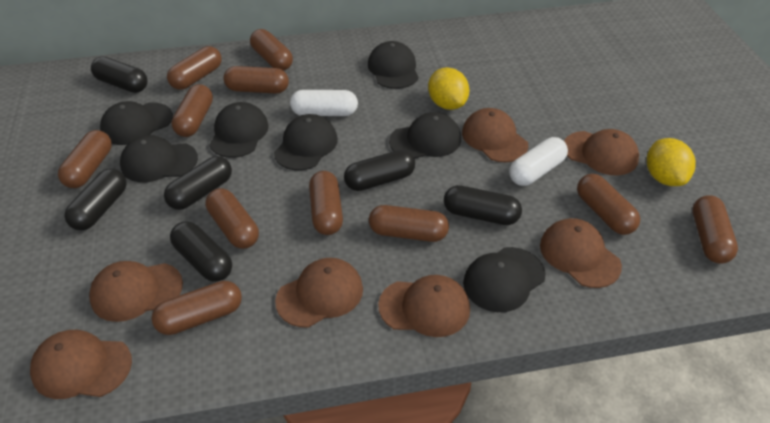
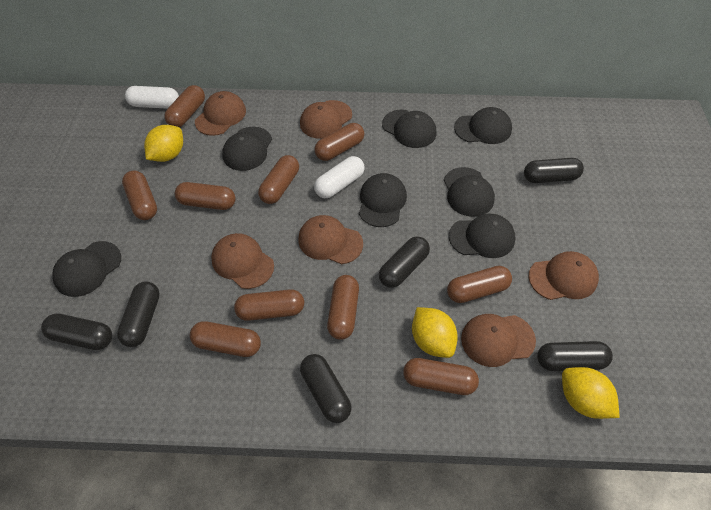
brown cap: 7 -> 6
brown capsule: 11 -> 10
yellow lemon: 2 -> 3

